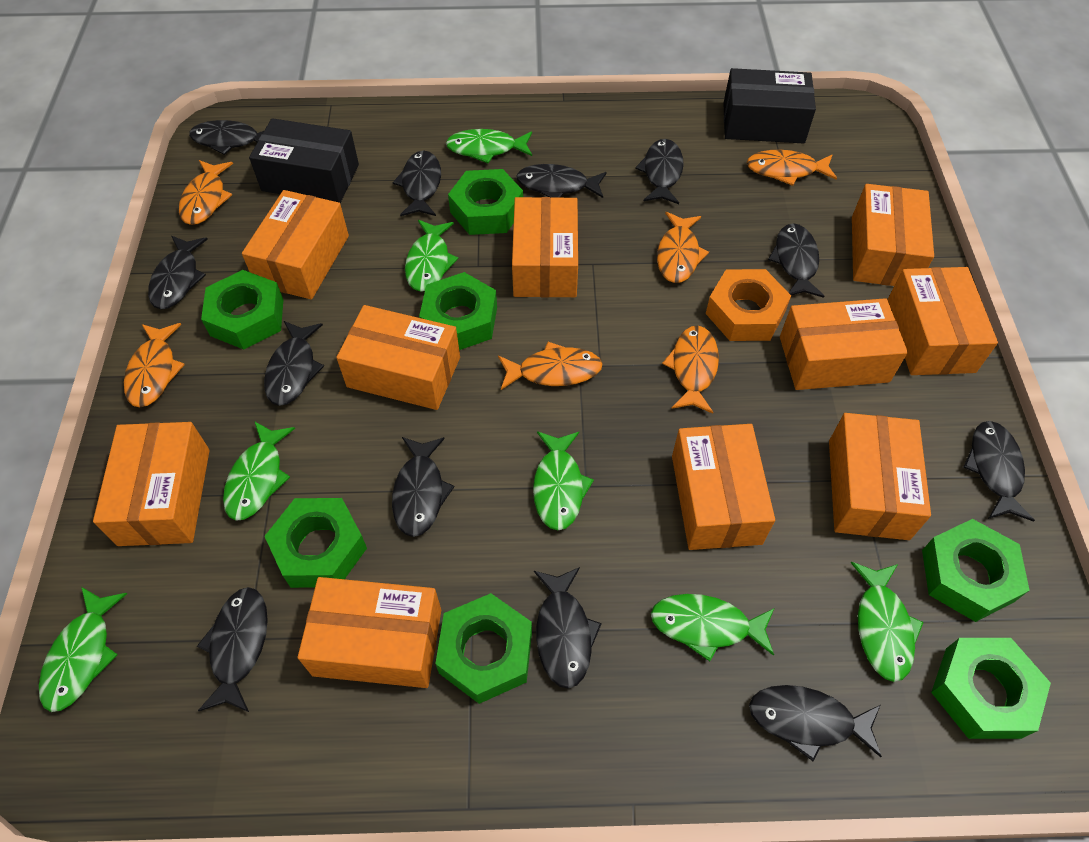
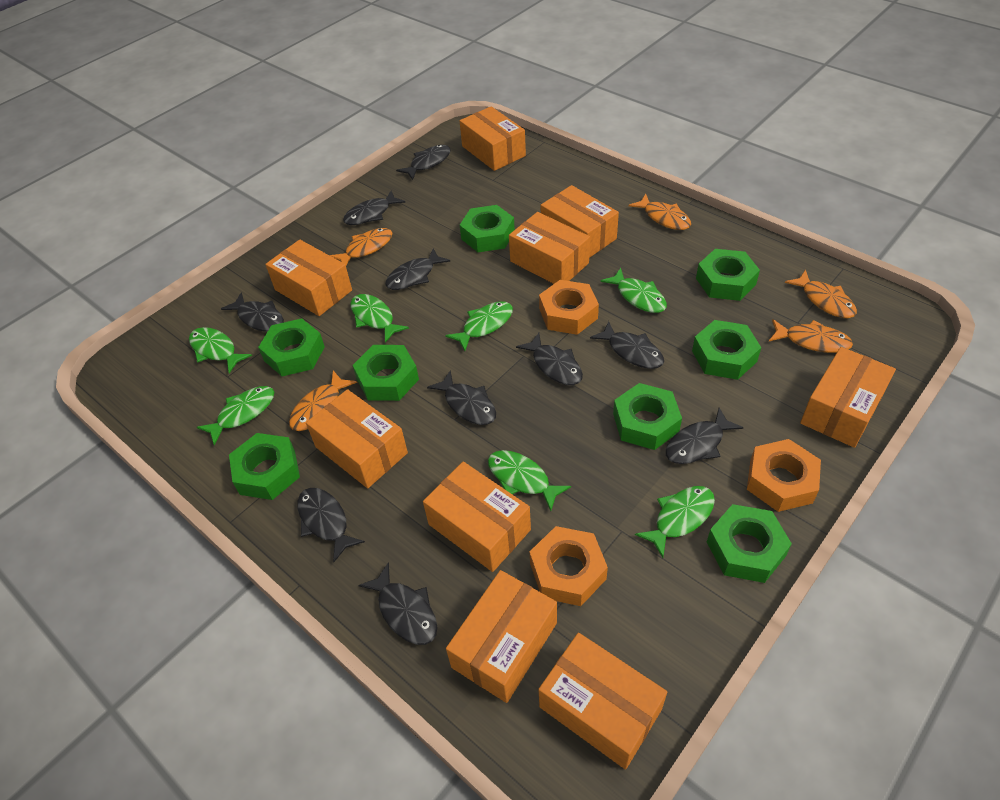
black box: 2 -> 0
black fish: 12 -> 10
green nut: 7 -> 8
orange box: 10 -> 9
orange fish: 6 -> 5
orange nut: 1 -> 3

